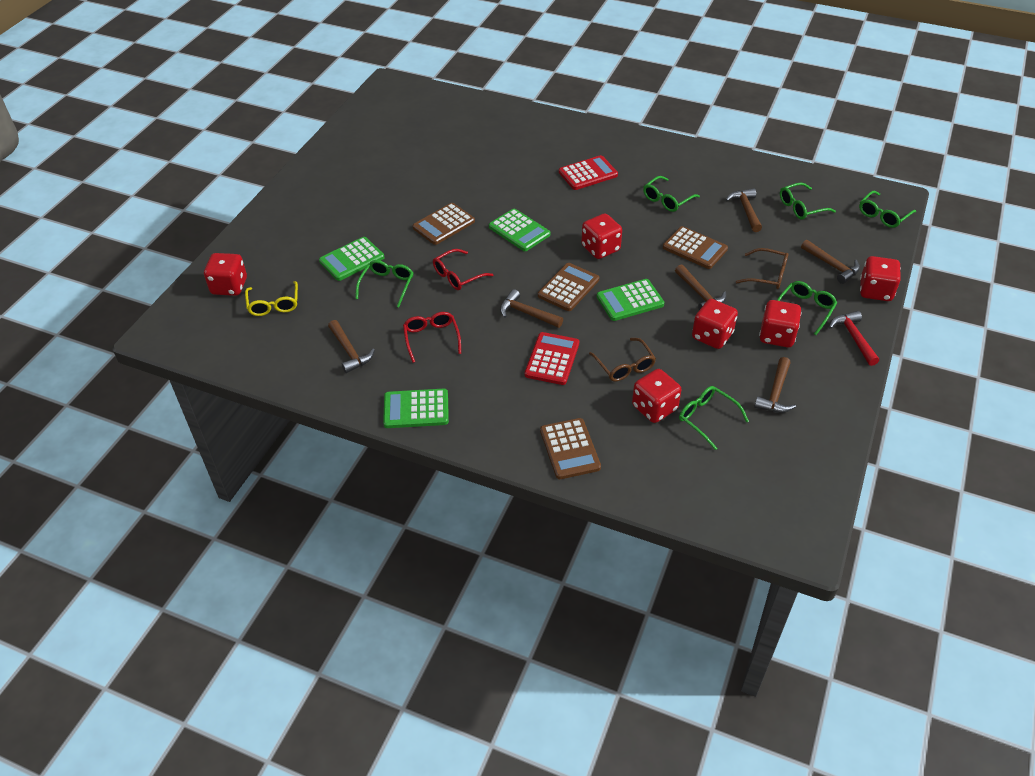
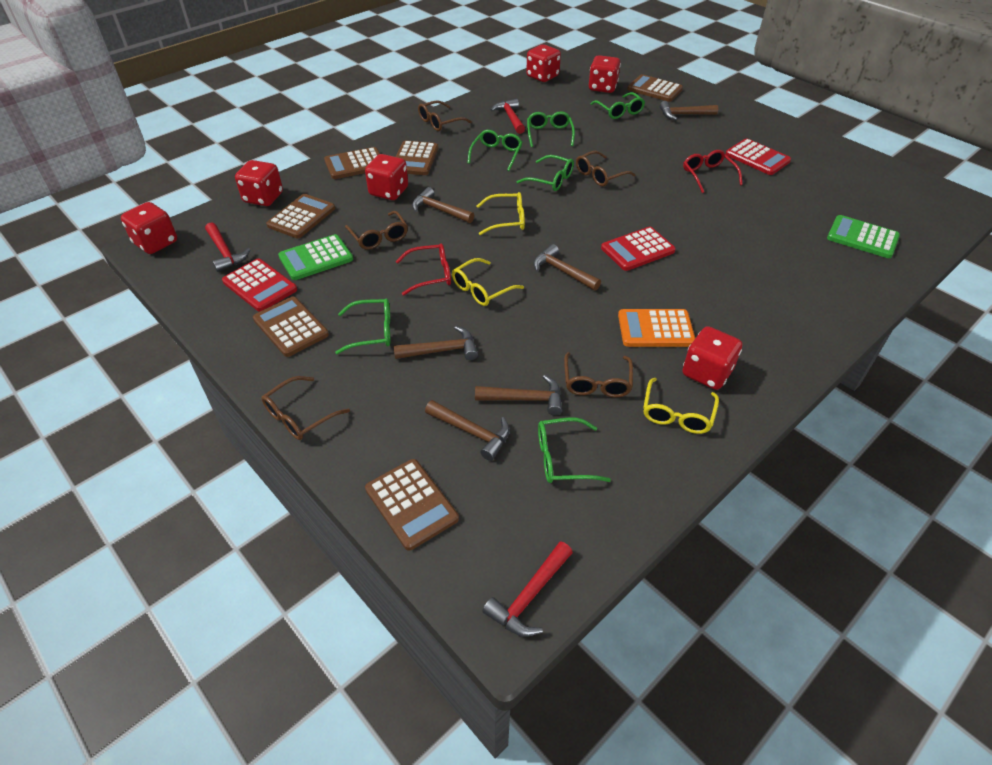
brown calculator: 4 -> 6
brown glasses: 2 -> 5
green calculator: 4 -> 2
orange calculator: 0 -> 1
red calculator: 2 -> 3
red hammer: 1 -> 3
yellow glasses: 1 -> 3

